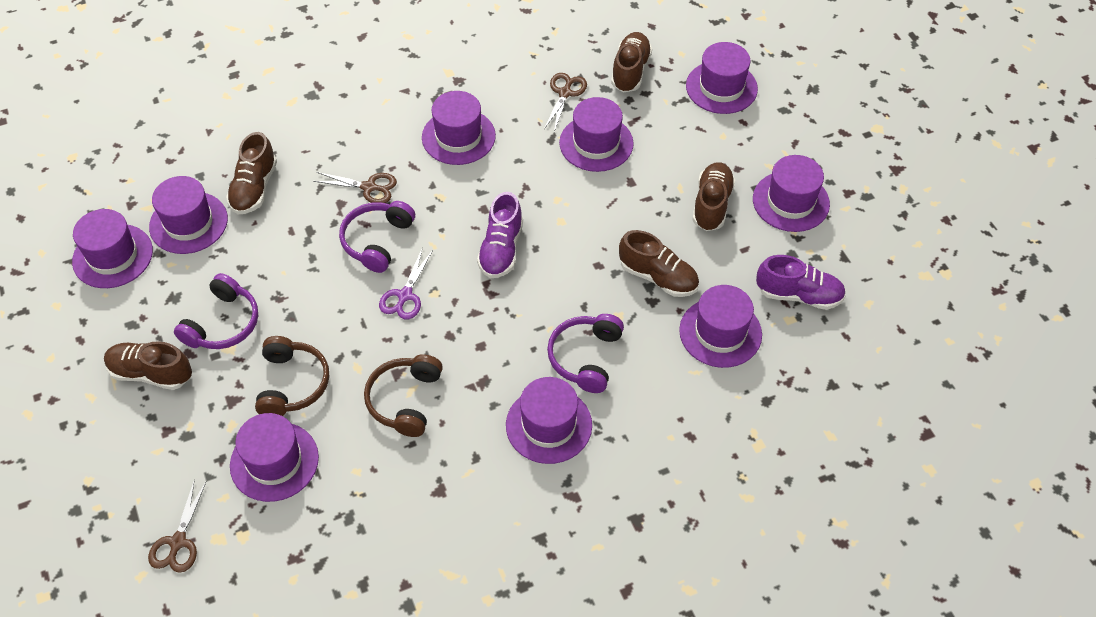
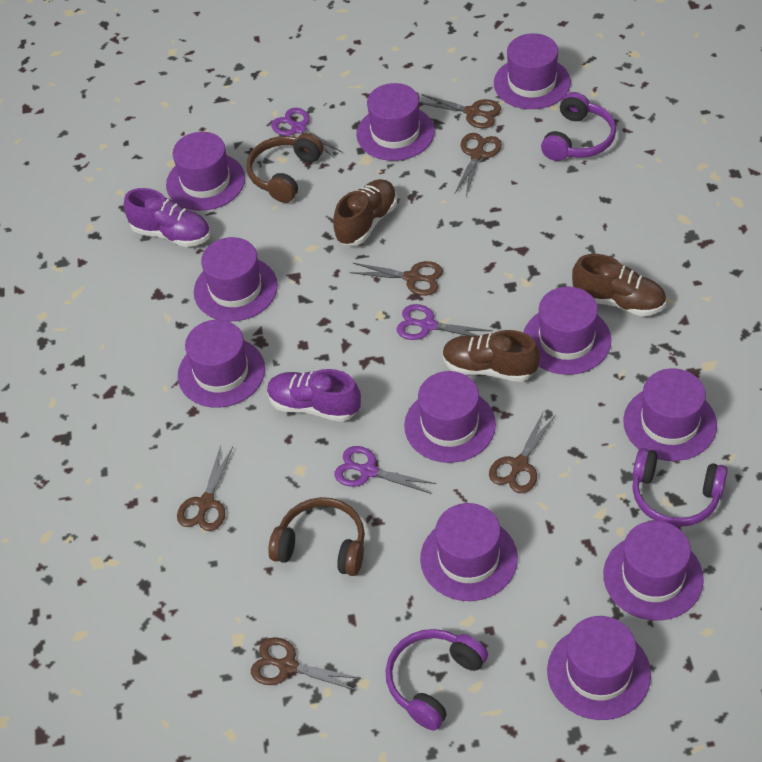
brown scissors: 3 -> 6
brown shoe: 5 -> 3
purple hat: 9 -> 11
purple scissors: 1 -> 3

